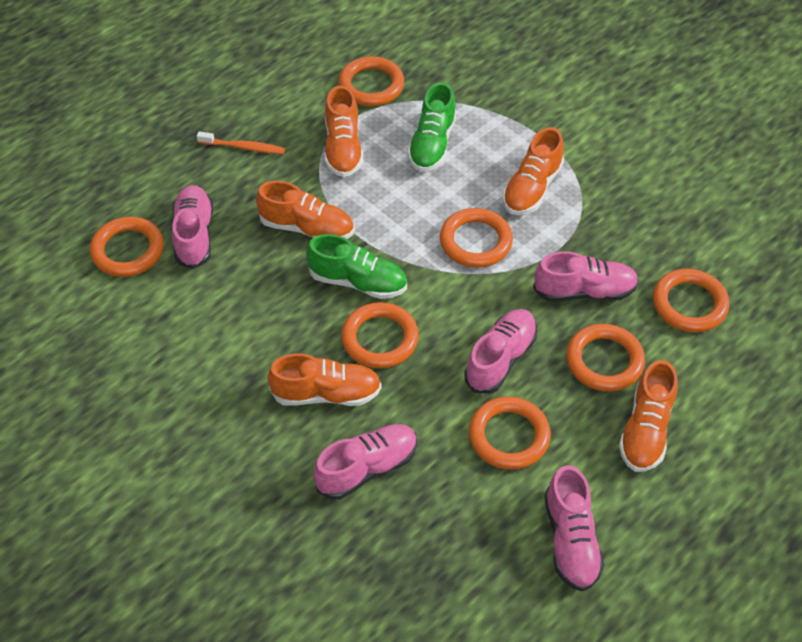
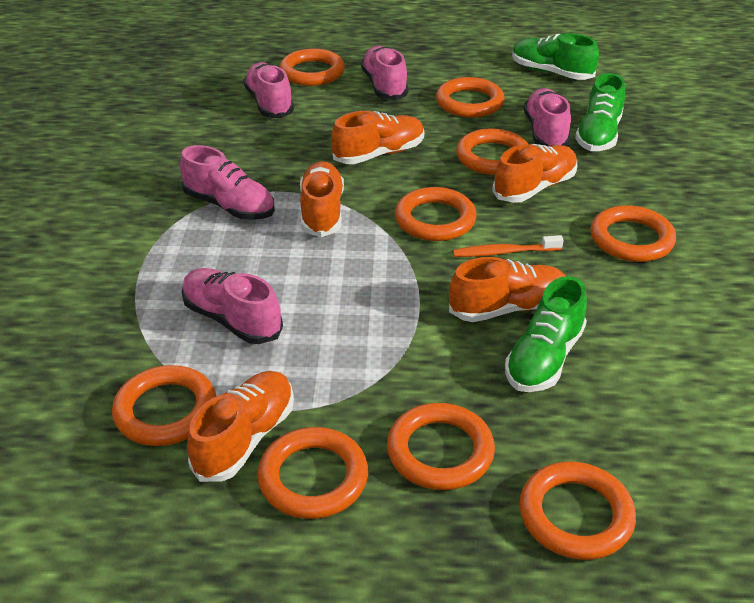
green shoe: 2 -> 3
orange ring: 7 -> 9

